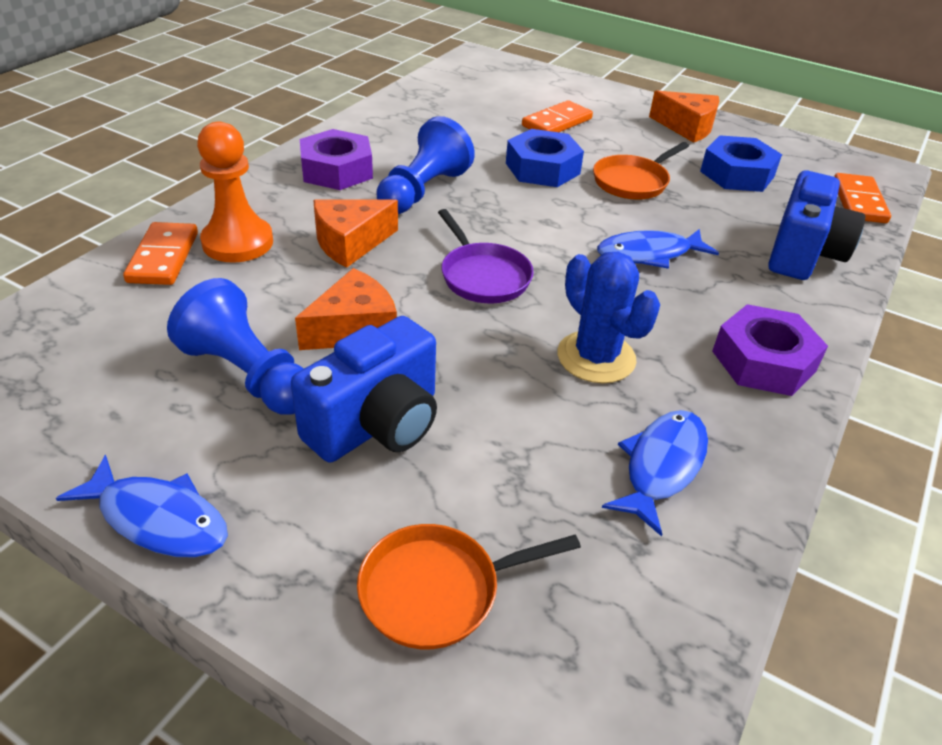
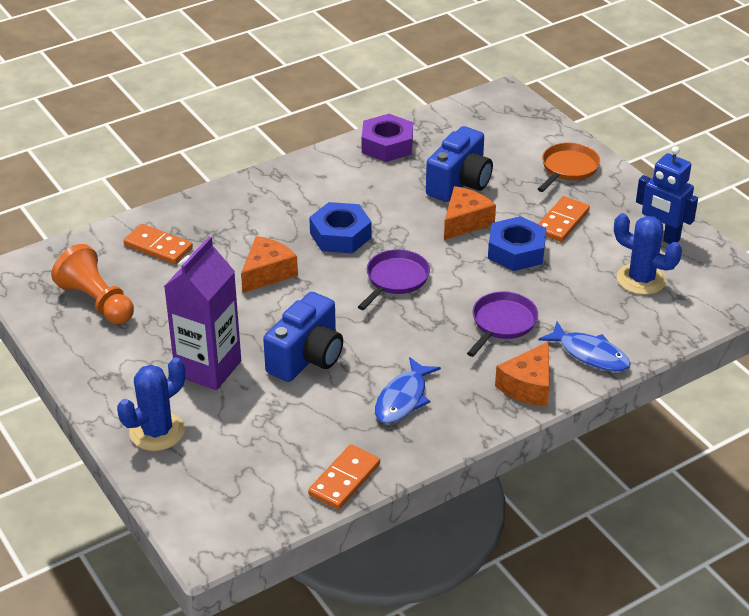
blue cactus: 1 -> 2
blue fish: 3 -> 2
blue pawn: 2 -> 0
blue robot: 0 -> 1
orange pan: 2 -> 1
purple carton: 0 -> 1
purple nut: 2 -> 1
purple pan: 1 -> 2

